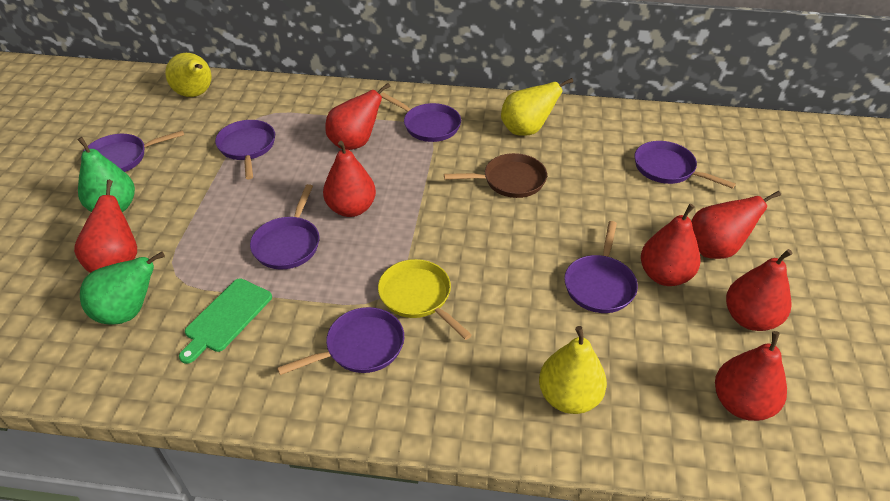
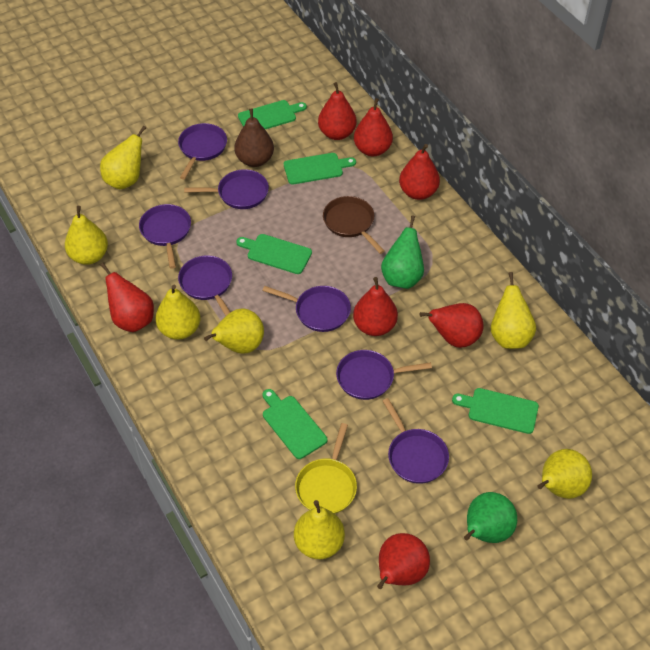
brown pear: 0 -> 1
green cutting board: 1 -> 5
yellow pear: 3 -> 7

